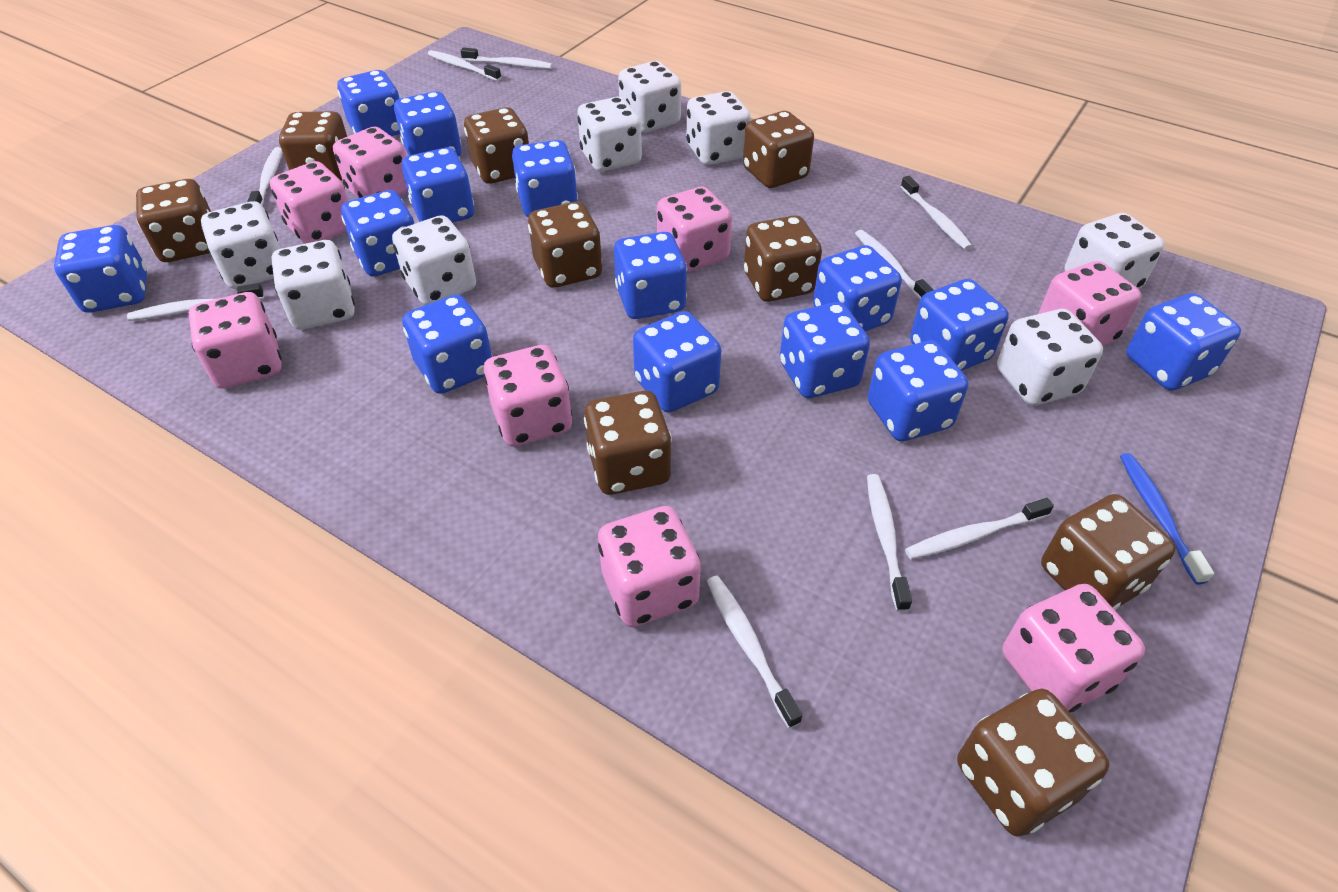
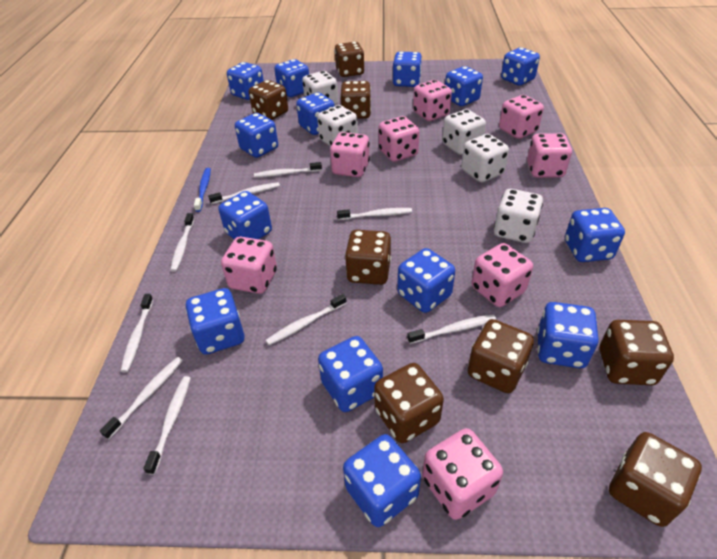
brown dice: 9 -> 8
white dice: 8 -> 5

